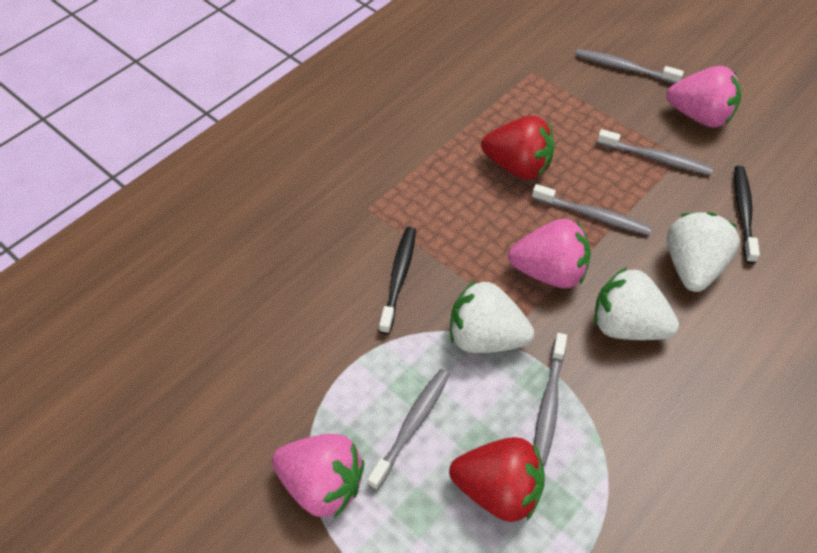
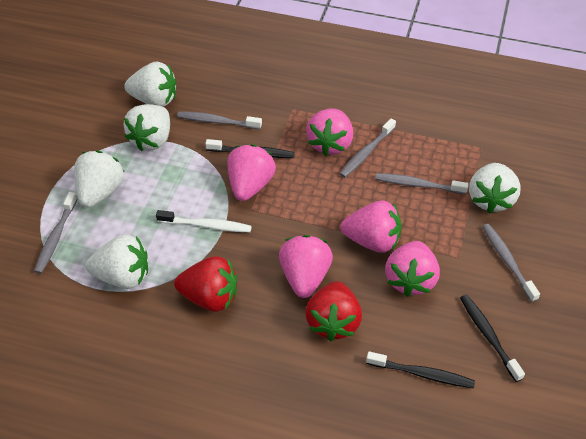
black toothbrush: 2 -> 3
pink strawberry: 3 -> 5
white strawberry: 3 -> 5
white toothbrush: 0 -> 1

